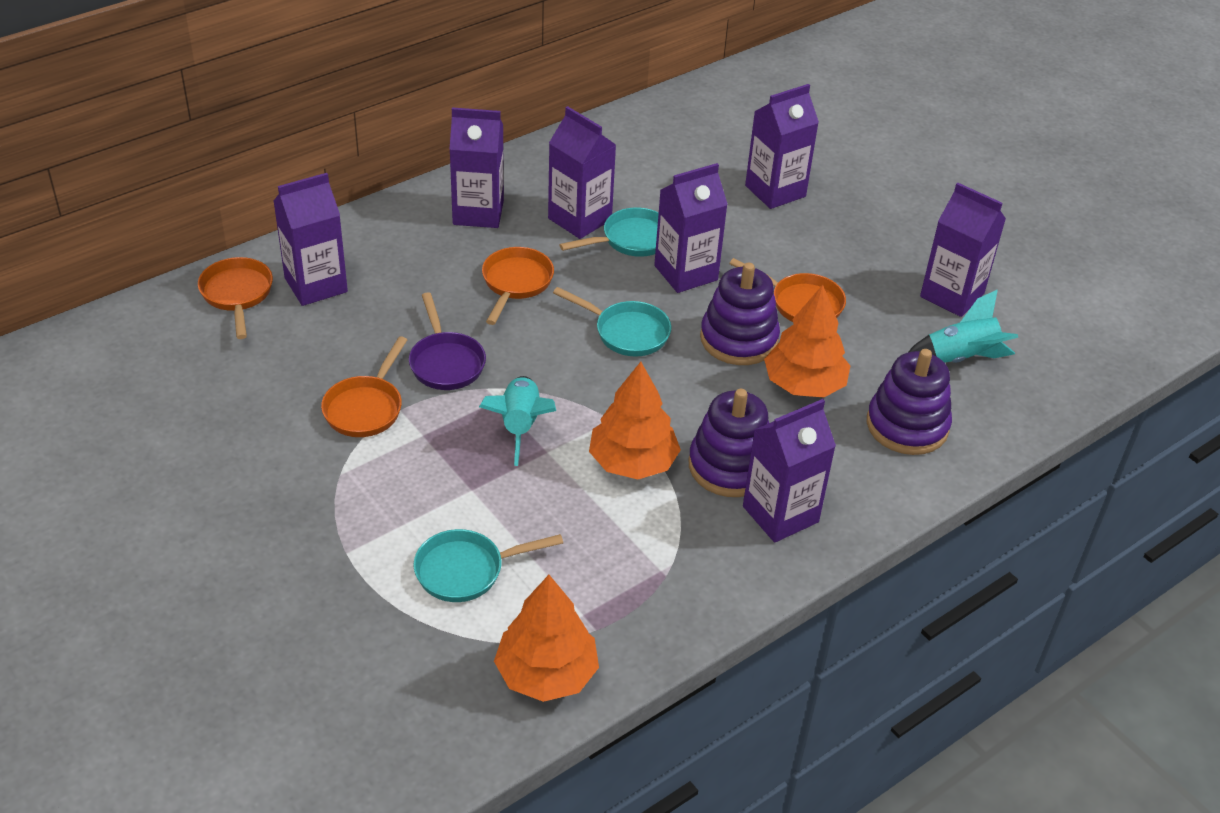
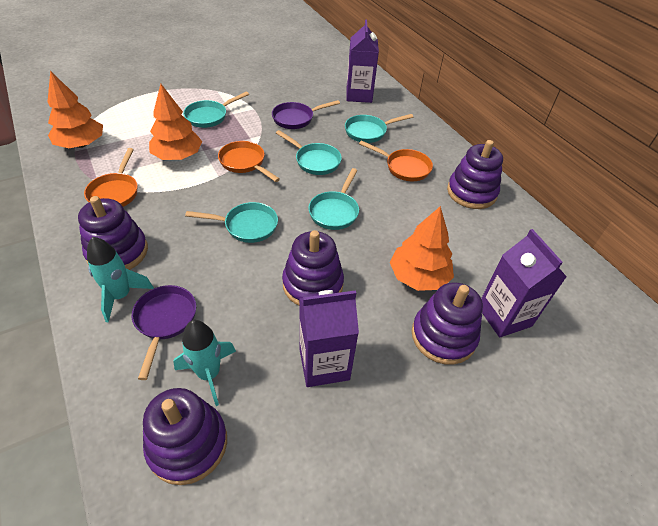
orange pan: 4 -> 3
purple carton: 7 -> 3
purple pan: 1 -> 2
purple stacking toy: 3 -> 5
turquoise pan: 3 -> 5

